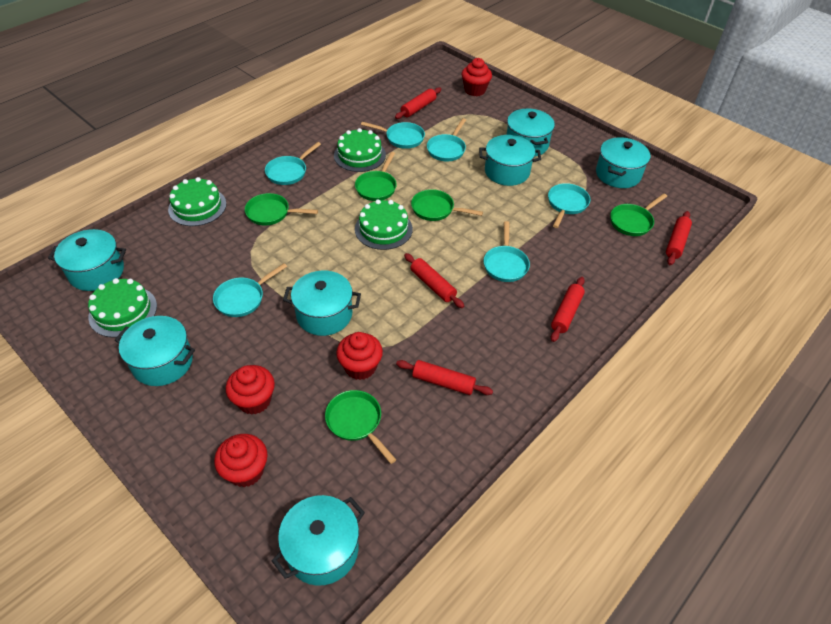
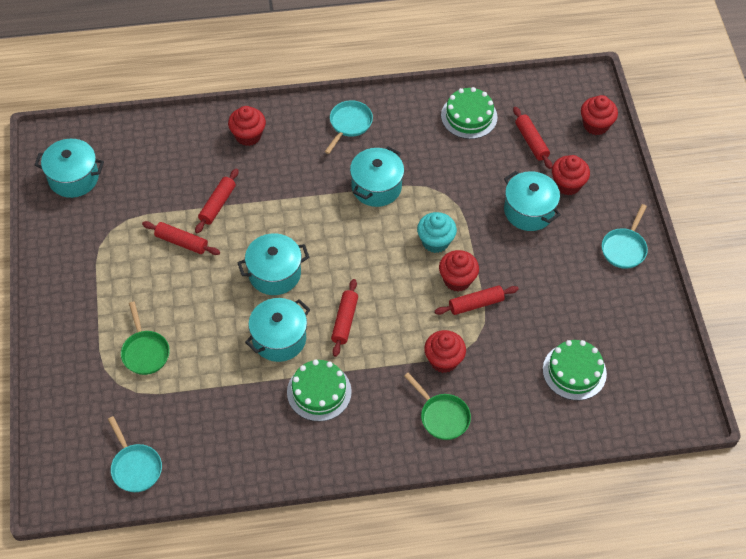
green cake: 4 -> 3
green pan: 5 -> 2
red cupcake: 4 -> 5
turquoise cupcake: 0 -> 1
turquoise pan: 6 -> 3
turquoise pot: 7 -> 5

